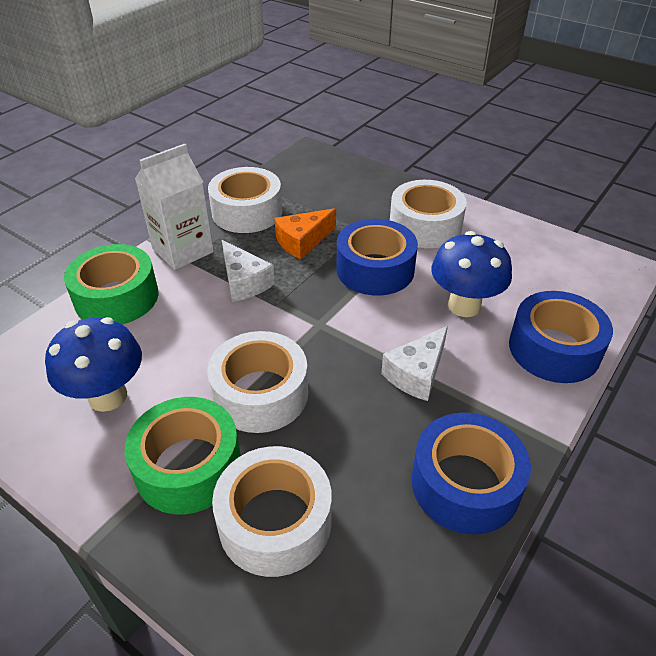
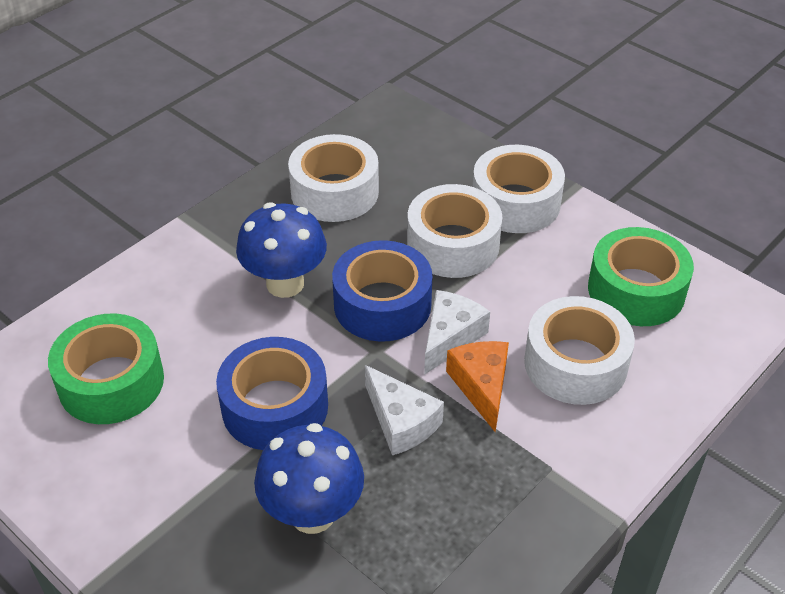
blue tape: 3 -> 2
white carton: 1 -> 0

